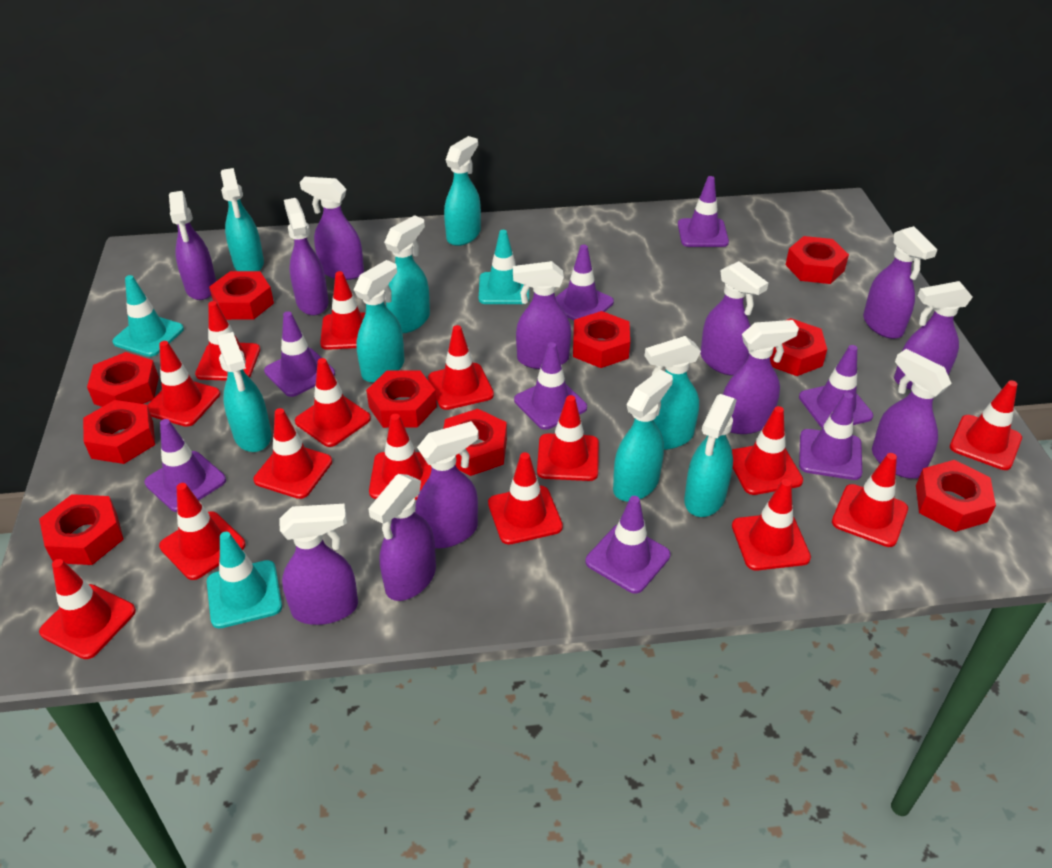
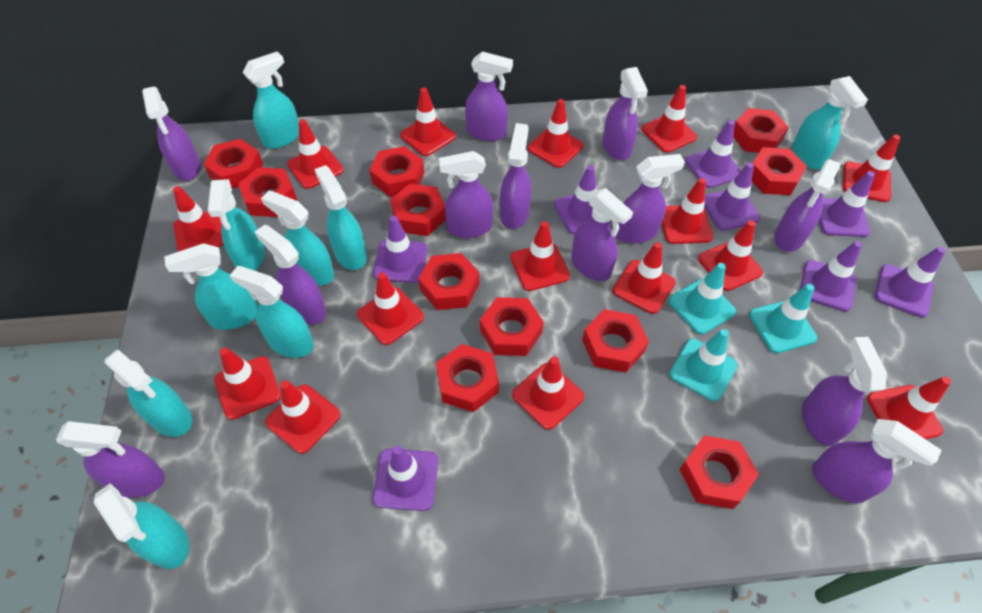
red nut: 10 -> 11
turquoise spray bottle: 8 -> 9

